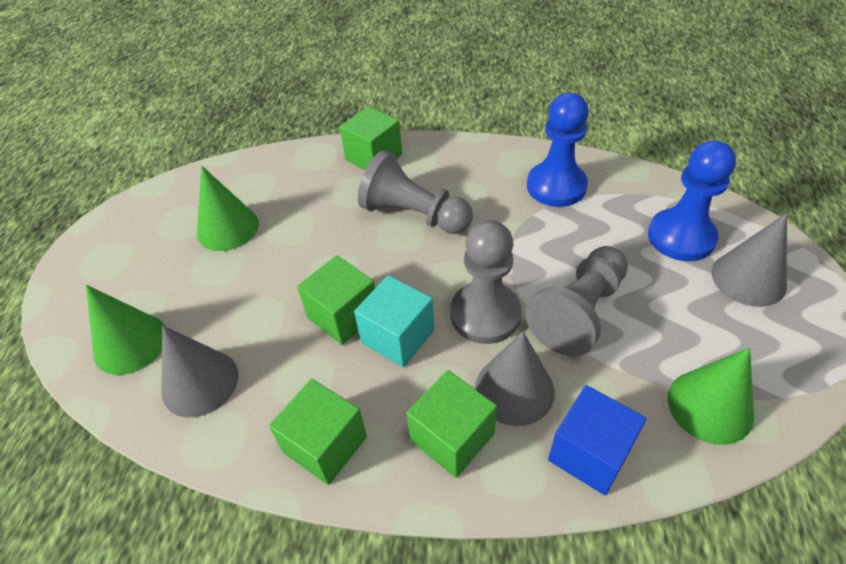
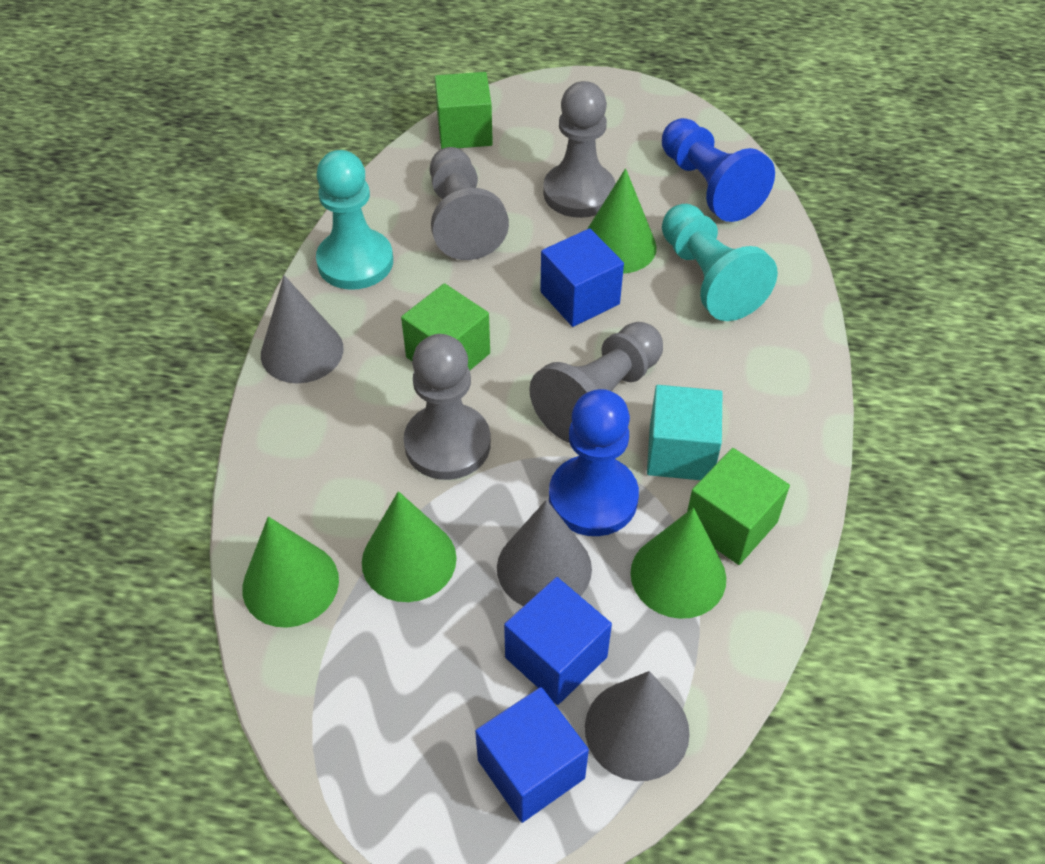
blue cube: 1 -> 3
green cone: 3 -> 4
green cube: 4 -> 3
grey pawn: 3 -> 4
turquoise pawn: 0 -> 2

